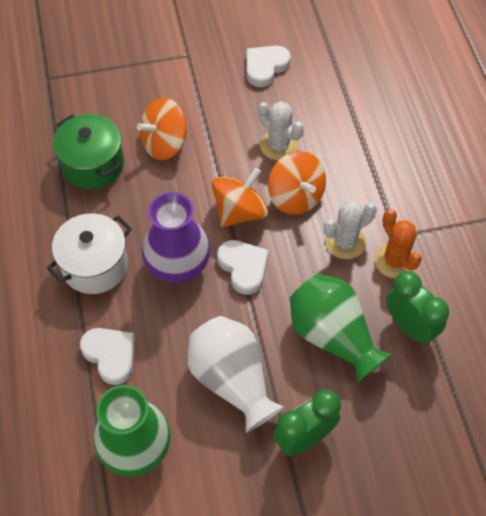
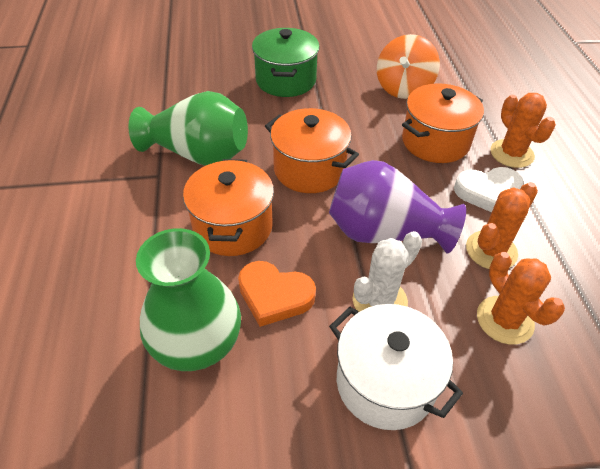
green clock: 2 -> 0
orange cactus: 1 -> 3
orange heart: 0 -> 1
orange pot: 0 -> 3
orange spinning top: 3 -> 1
white cactus: 2 -> 1
white heart: 3 -> 1
white vase: 1 -> 0

